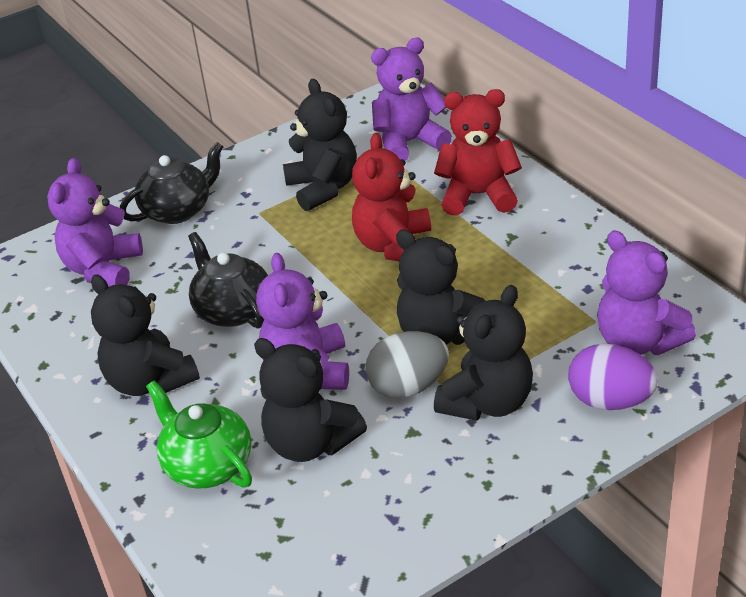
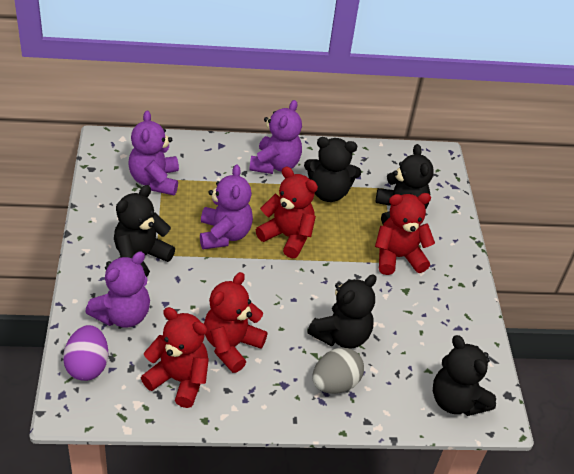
black teapot: 2 -> 0
green teapot: 1 -> 0
red teddy bear: 2 -> 4

